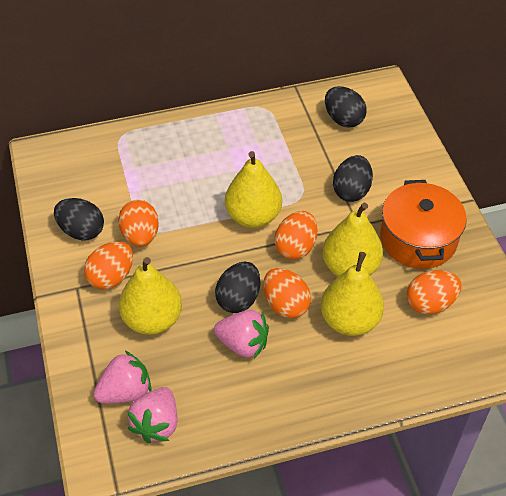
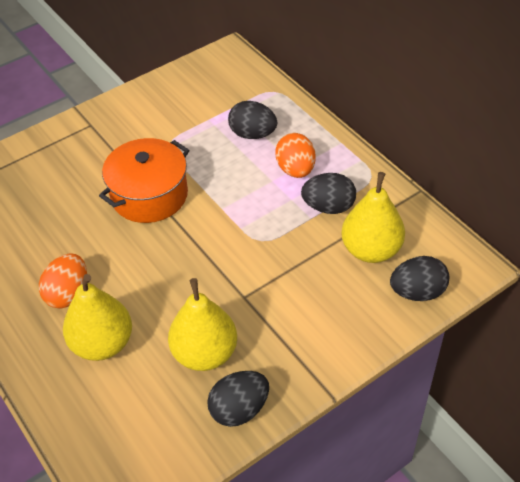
orange egg: 5 -> 2
pink strawberry: 3 -> 0
yellow pear: 4 -> 3

